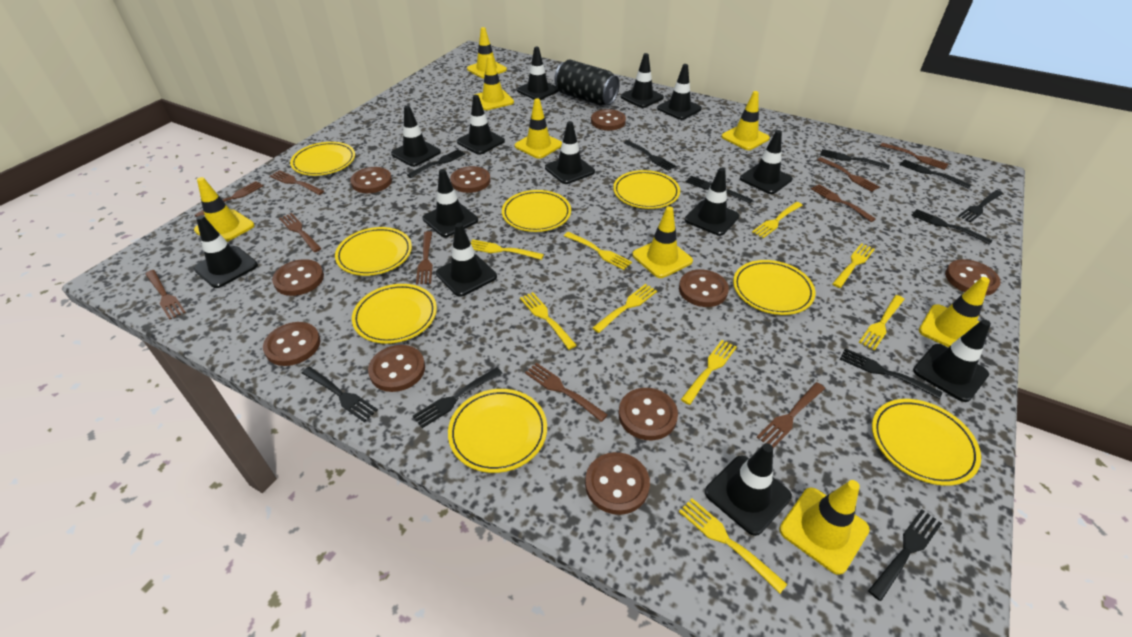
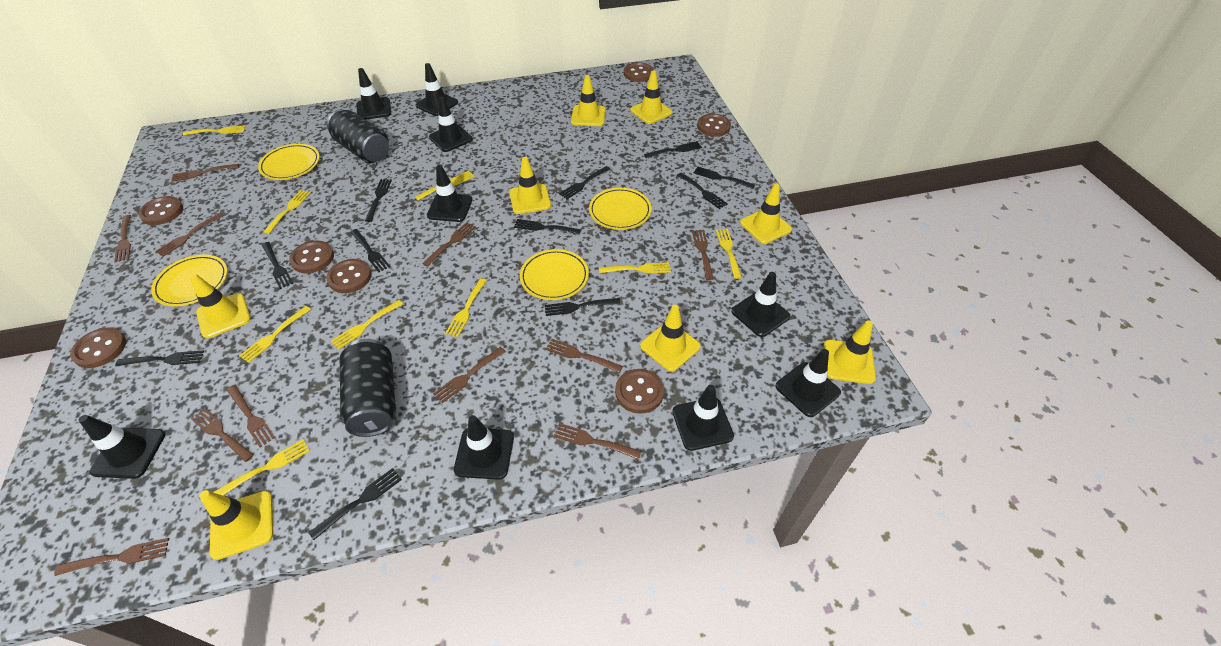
black can: 1 -> 2
black traffic cone: 13 -> 9
brown button: 10 -> 7
brown fork: 10 -> 11
yellow plate: 8 -> 4

